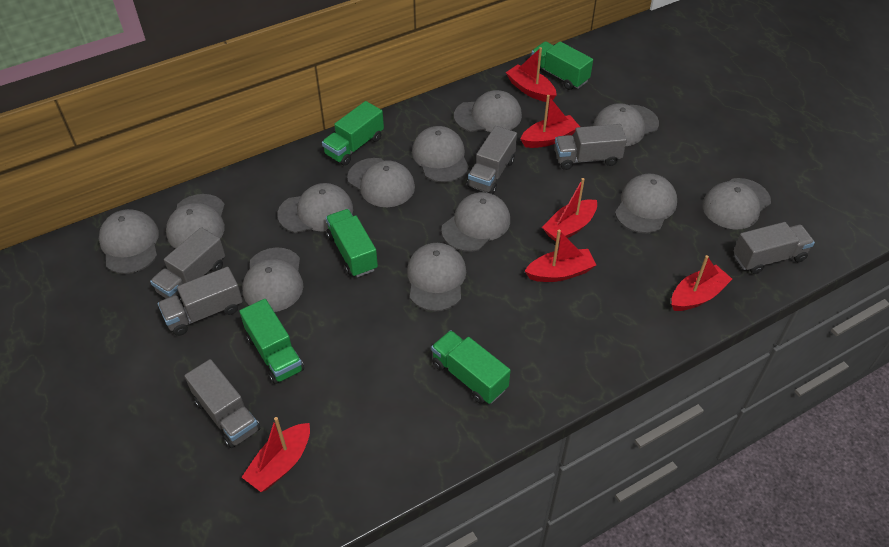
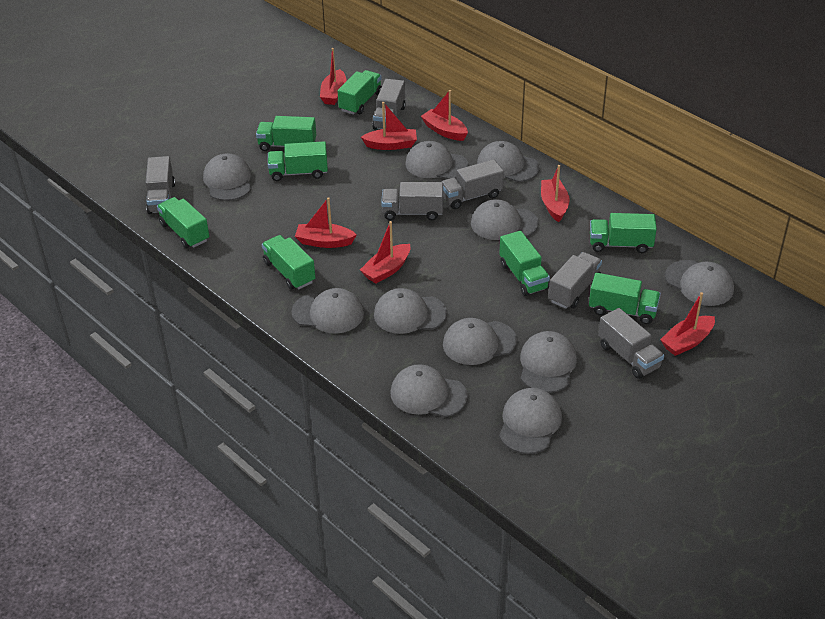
green truck: 5 -> 8
grey cap: 12 -> 11
red boat: 6 -> 7

